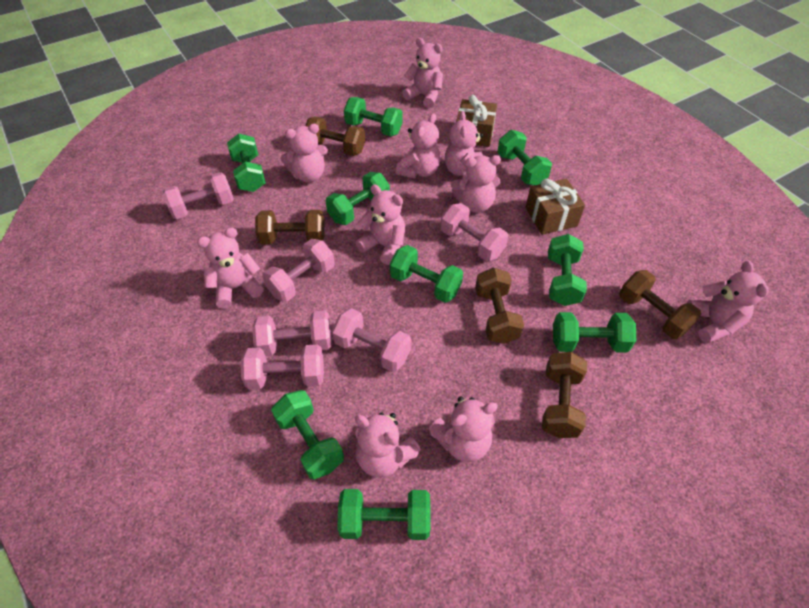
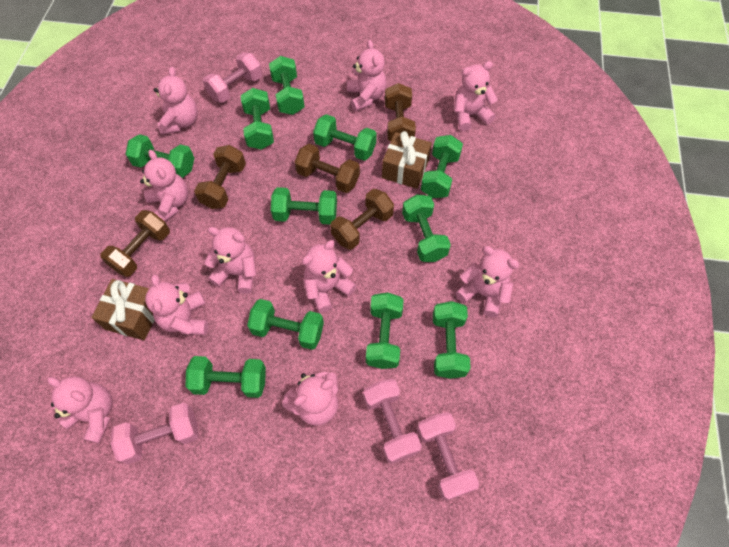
green dumbbell: 9 -> 11
pink dumbbell: 6 -> 4

